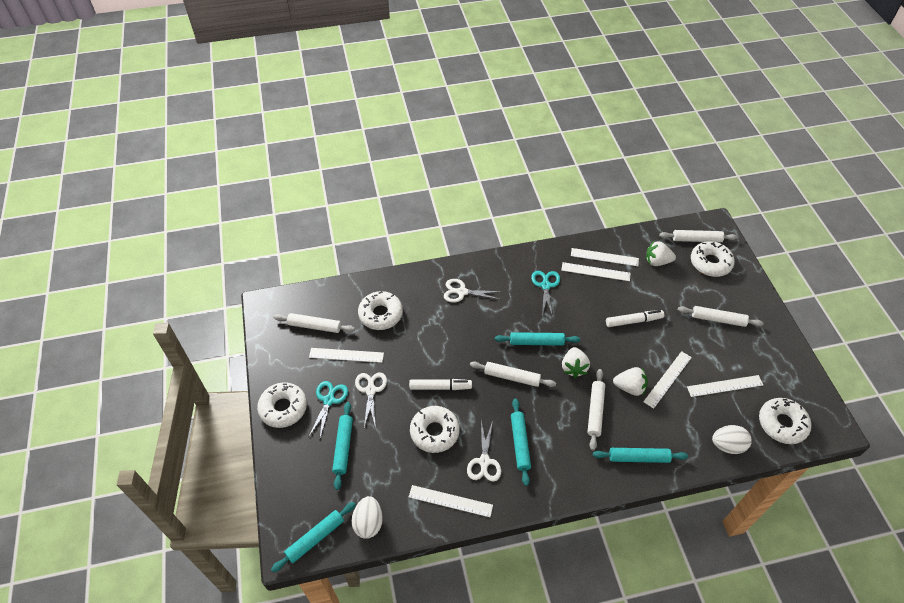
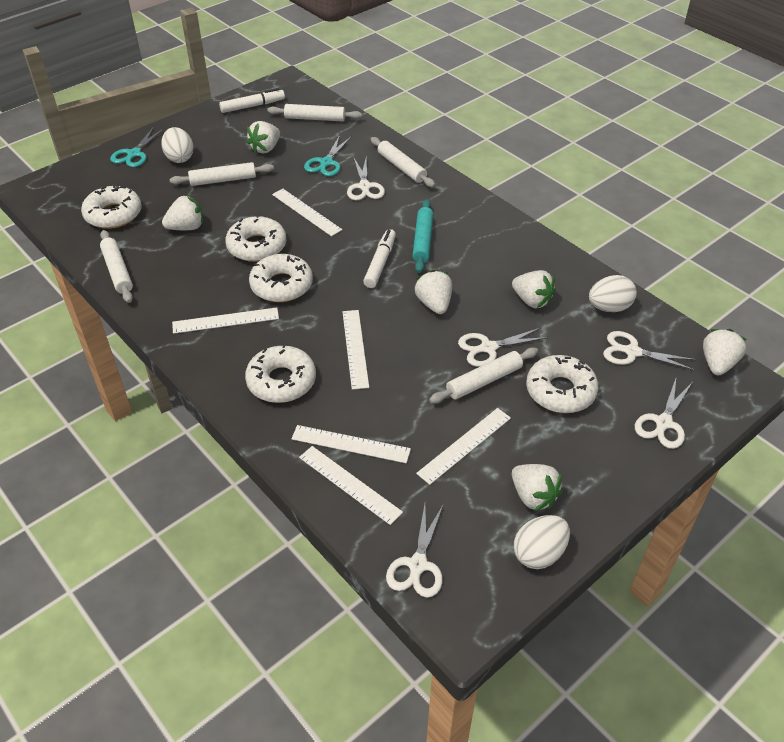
turquoise rolling pin: 5 -> 1
white egg: 2 -> 3
white scissors: 3 -> 5
white strawberry: 3 -> 6

